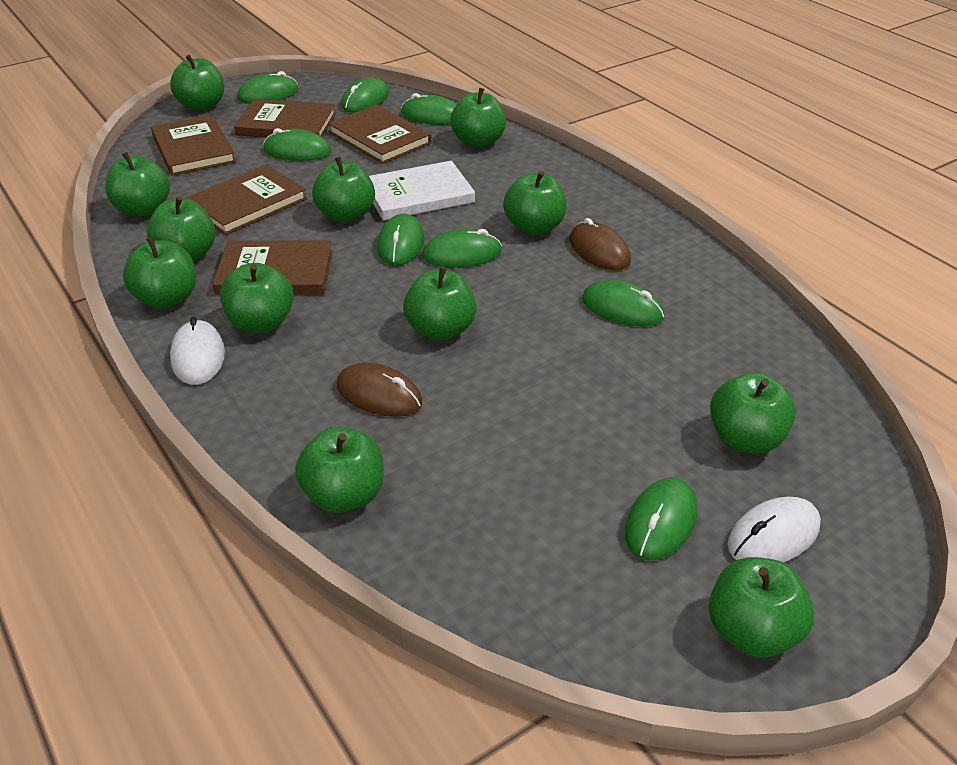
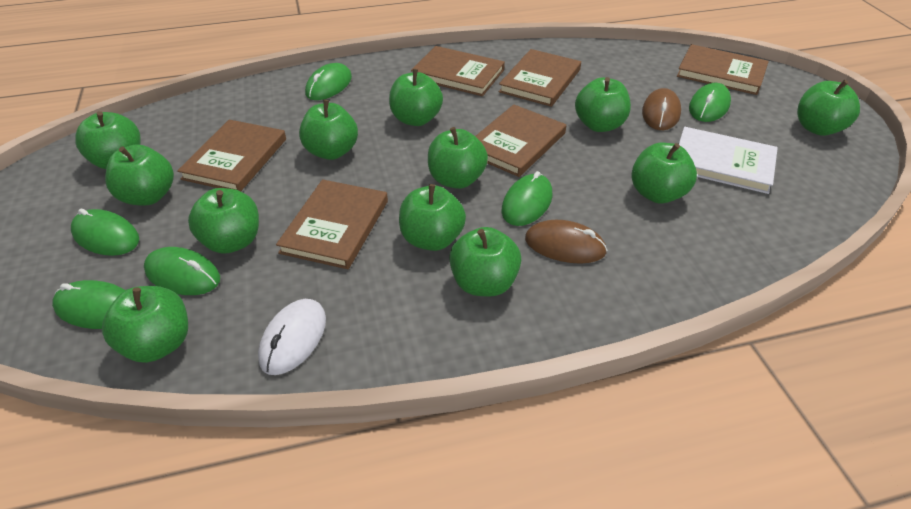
brown book: 5 -> 6
green mouse: 8 -> 6
white mouse: 2 -> 1

